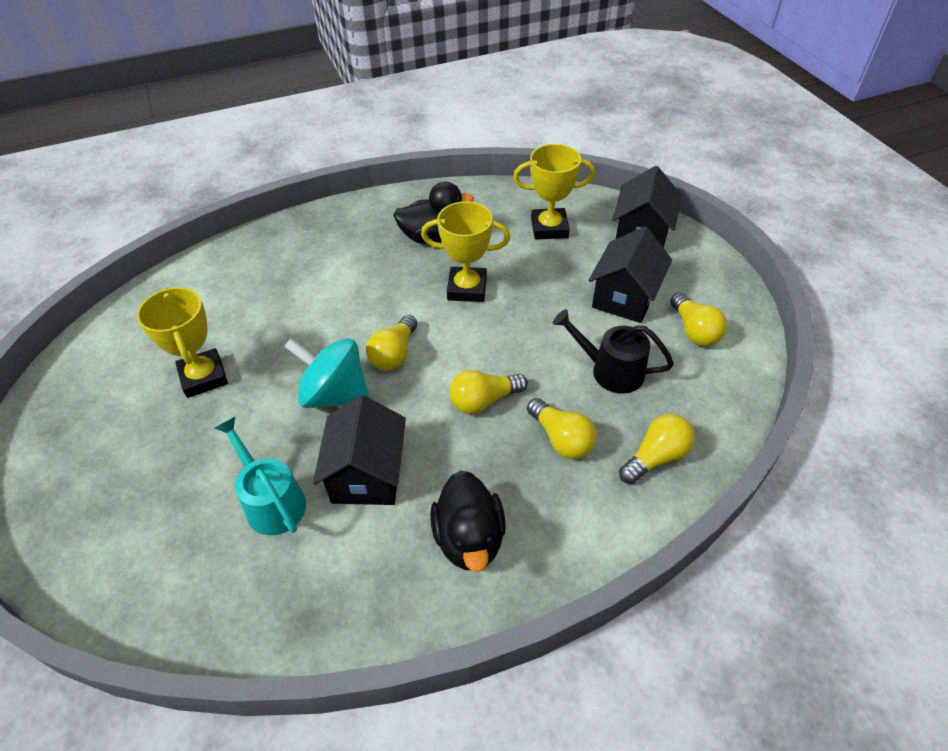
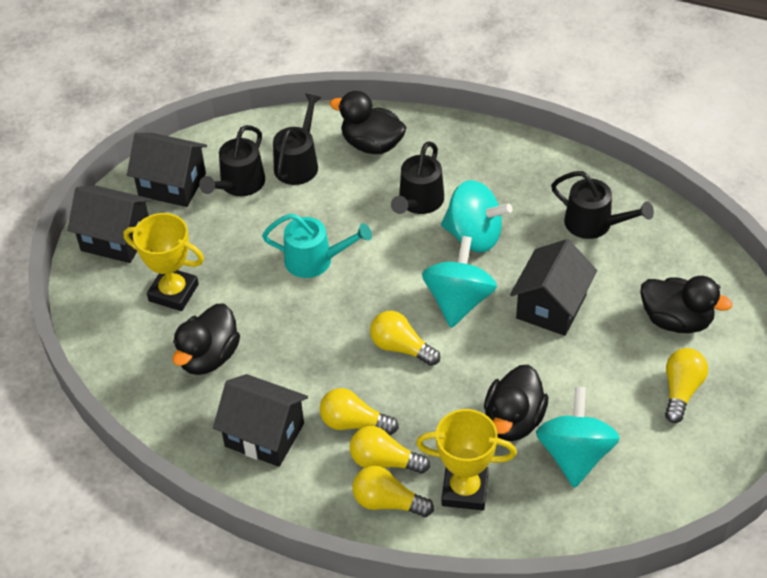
black duck: 2 -> 4
black house: 3 -> 4
black watering can: 1 -> 4
turquoise spinning top: 1 -> 3
yellow trophy: 3 -> 2

